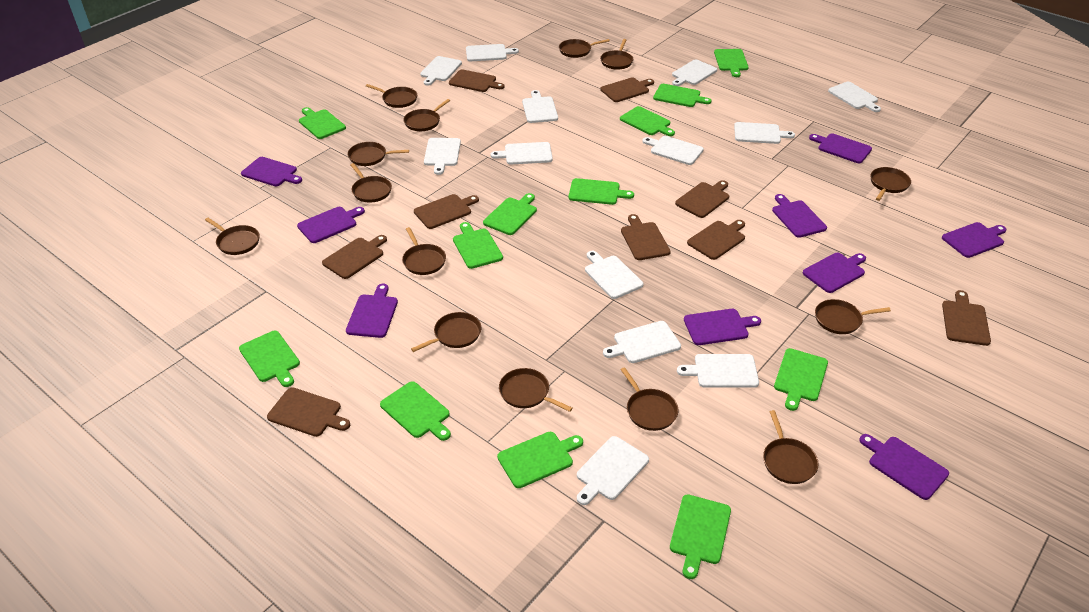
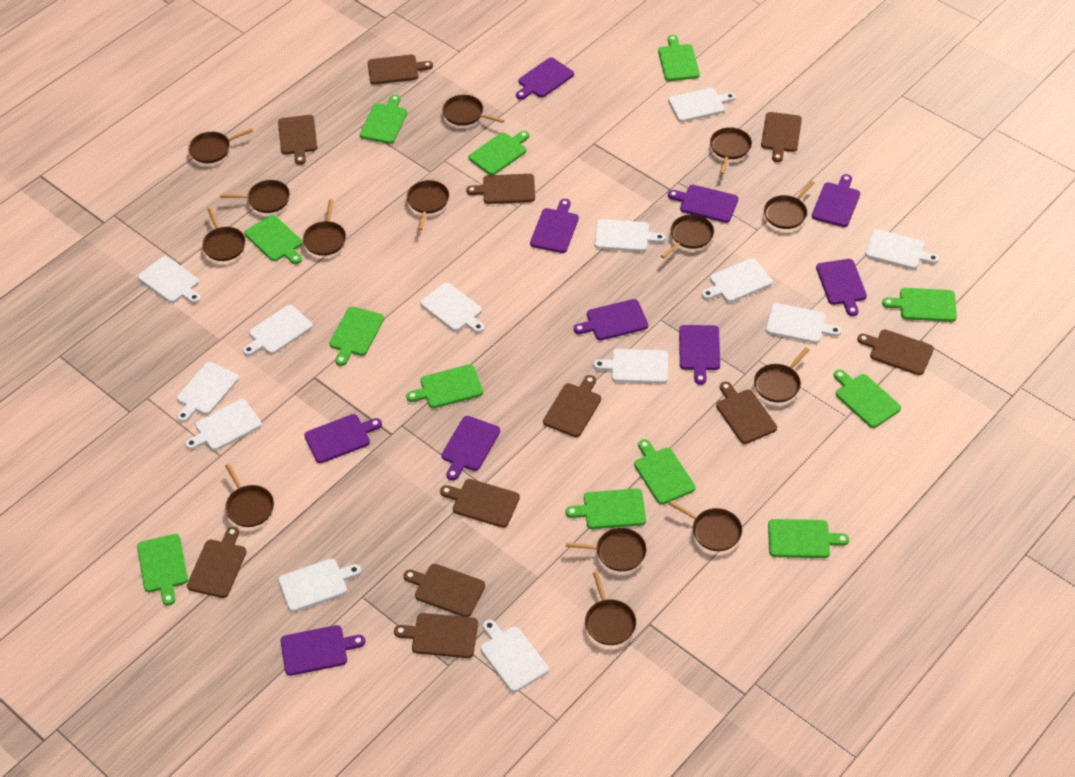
brown cutting board: 9 -> 11
purple cutting board: 9 -> 10

